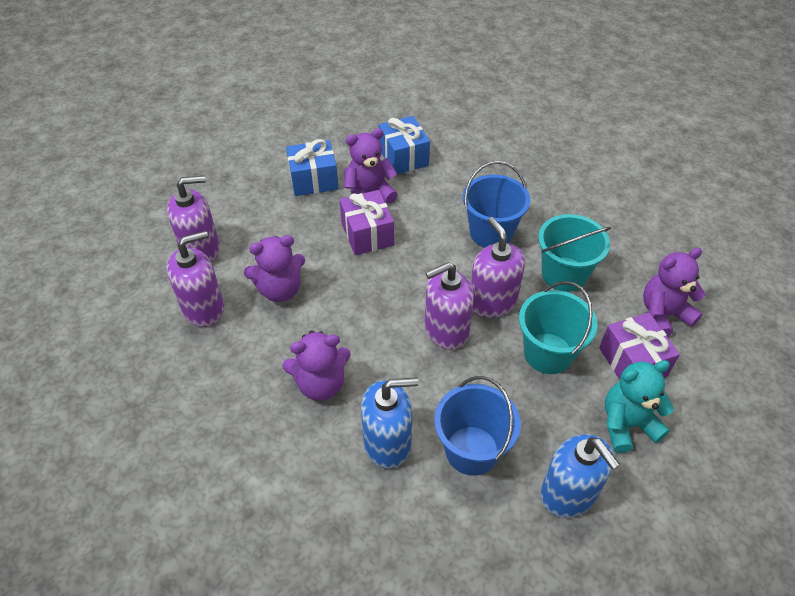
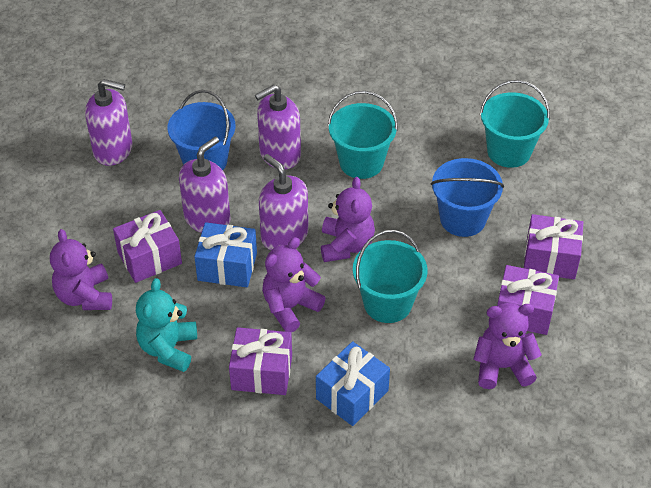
blue soap dispenser: 2 -> 0
purple gift: 2 -> 4
turquoise bucket: 2 -> 3

